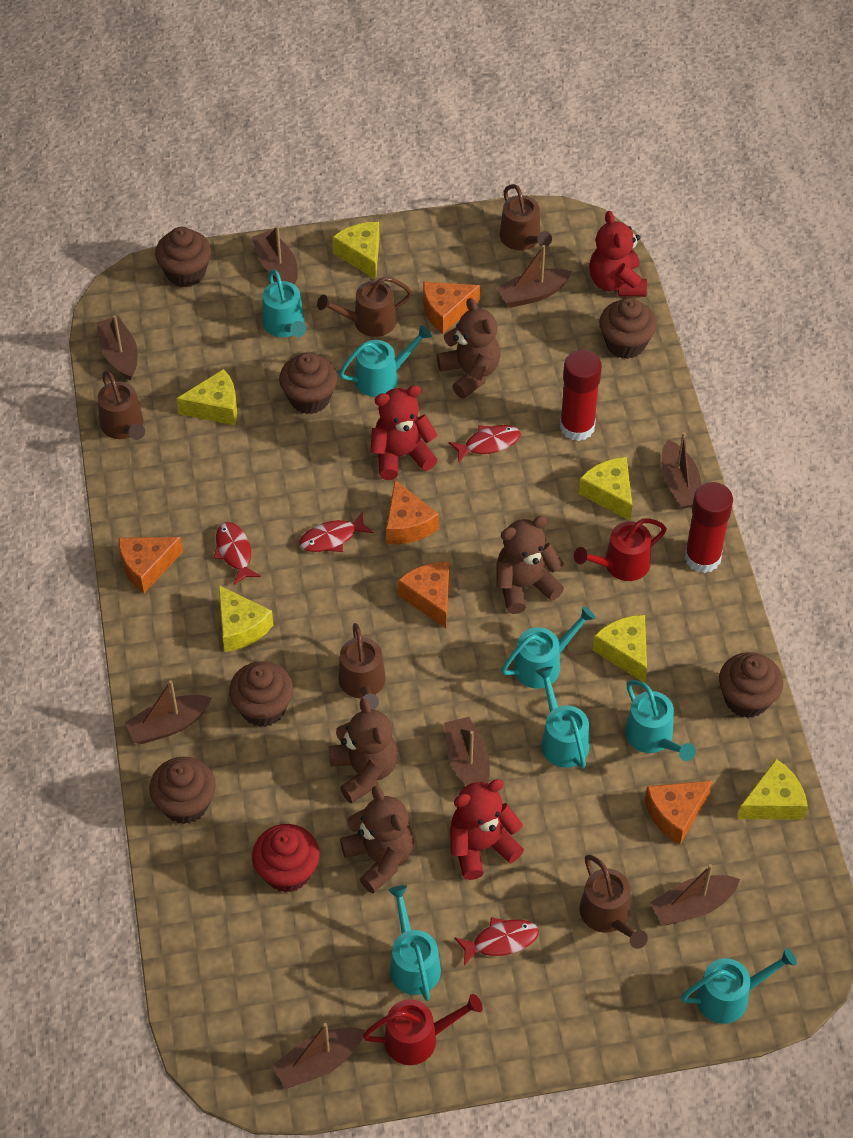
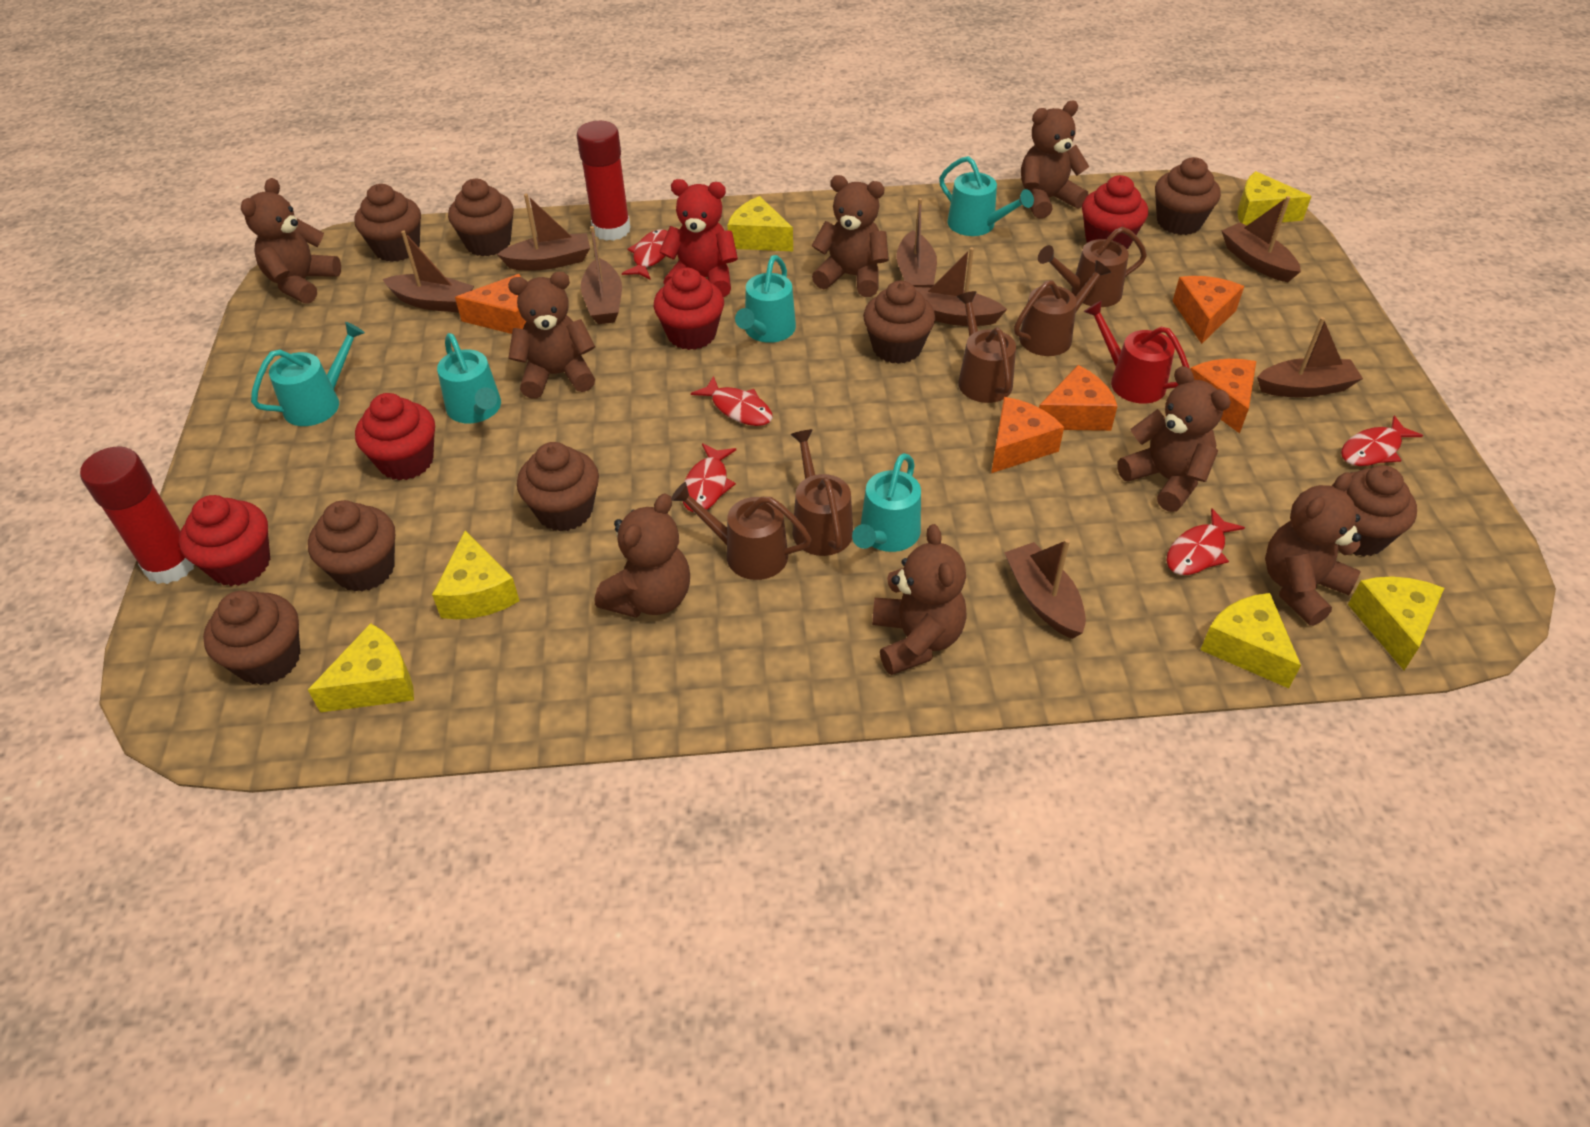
brown cupcake: 6 -> 8
brown teddy bear: 4 -> 8
red cupcake: 1 -> 4
red fish: 4 -> 5
red teddy bear: 3 -> 1
red watering can: 2 -> 1
turquoise watering can: 7 -> 5

